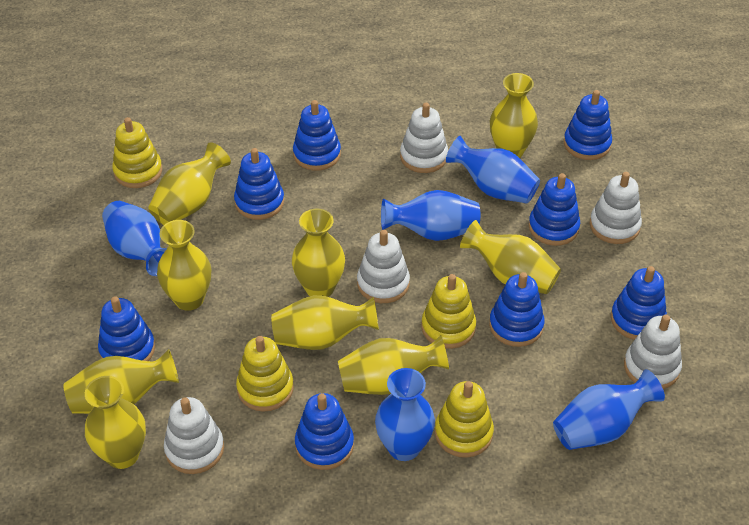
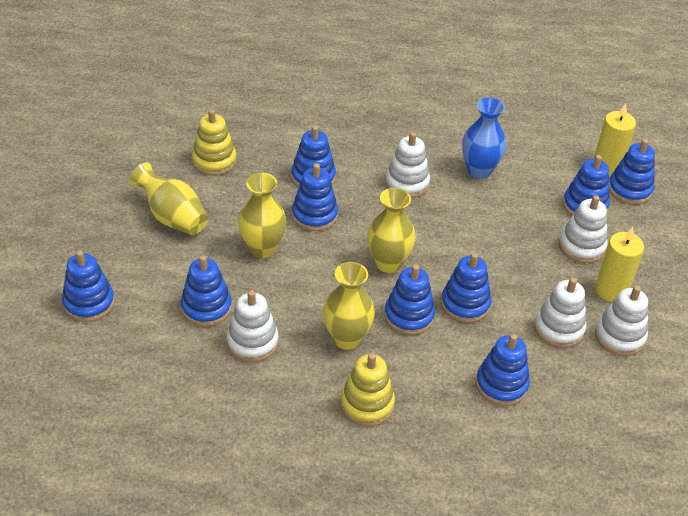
blue stacking toy: 8 -> 9
blue vase: 5 -> 1
yellow candle: 0 -> 2
yellow stacking toy: 4 -> 2
yellow vase: 9 -> 4

